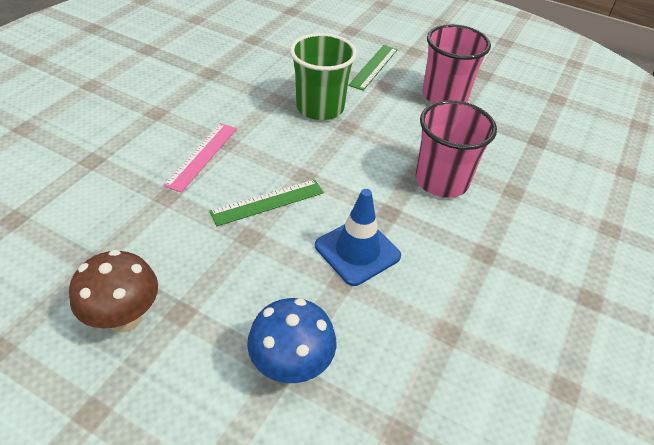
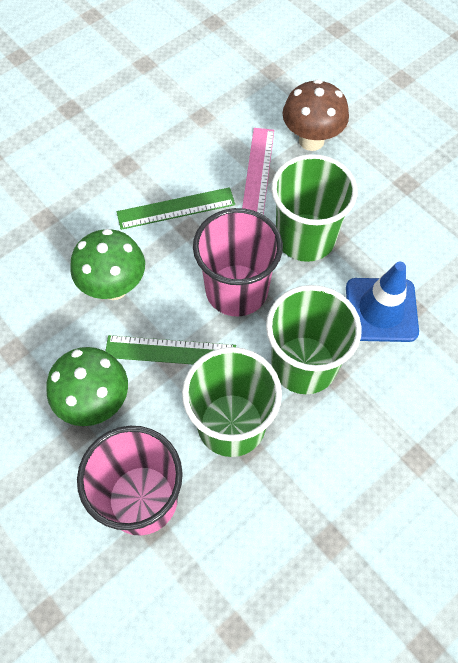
blue mushroom: 1 -> 0
green cup: 1 -> 3
green mushroom: 0 -> 2

